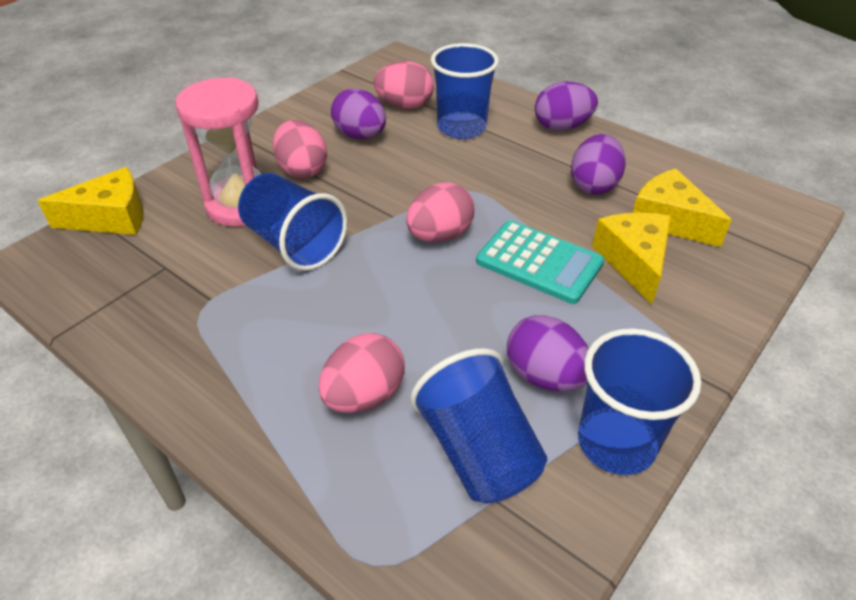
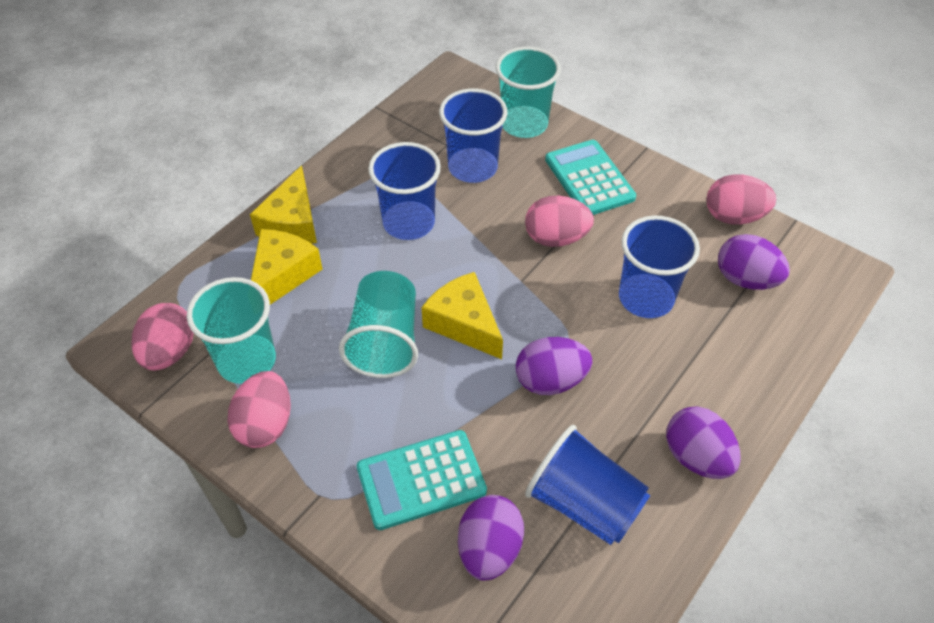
pink hourglass: 1 -> 0
turquoise calculator: 1 -> 2
turquoise cup: 0 -> 3

